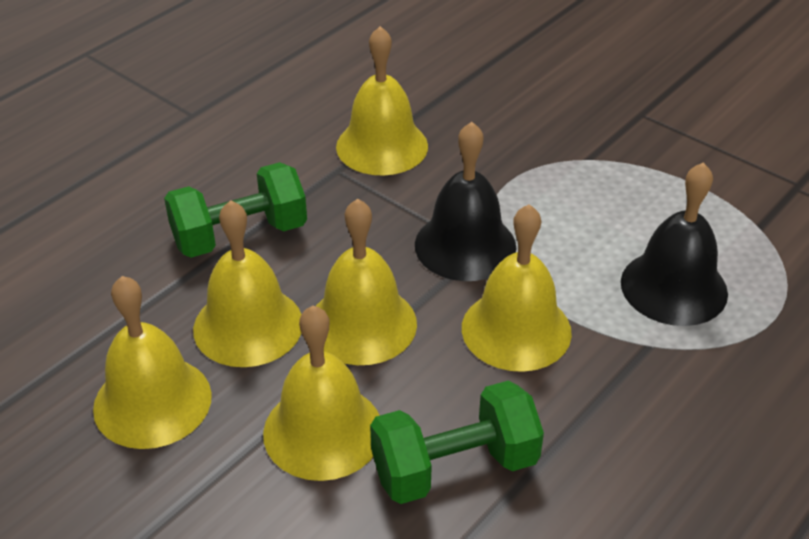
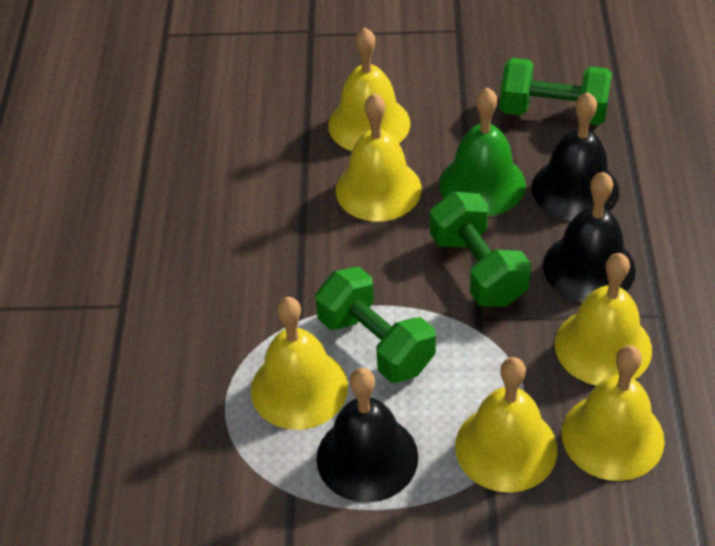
black bell: 2 -> 3
green bell: 0 -> 1
green dumbbell: 2 -> 3

